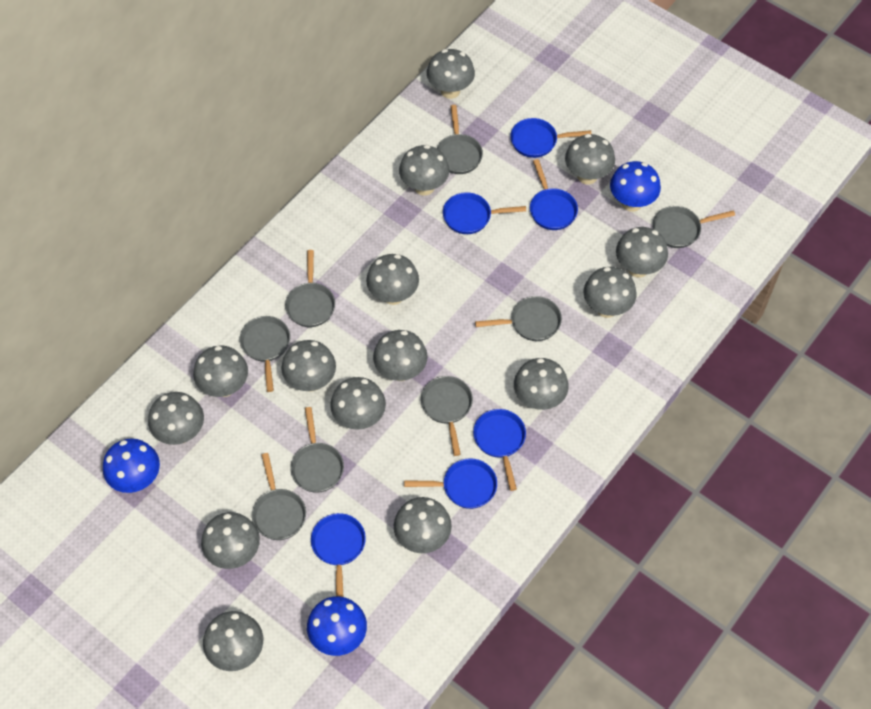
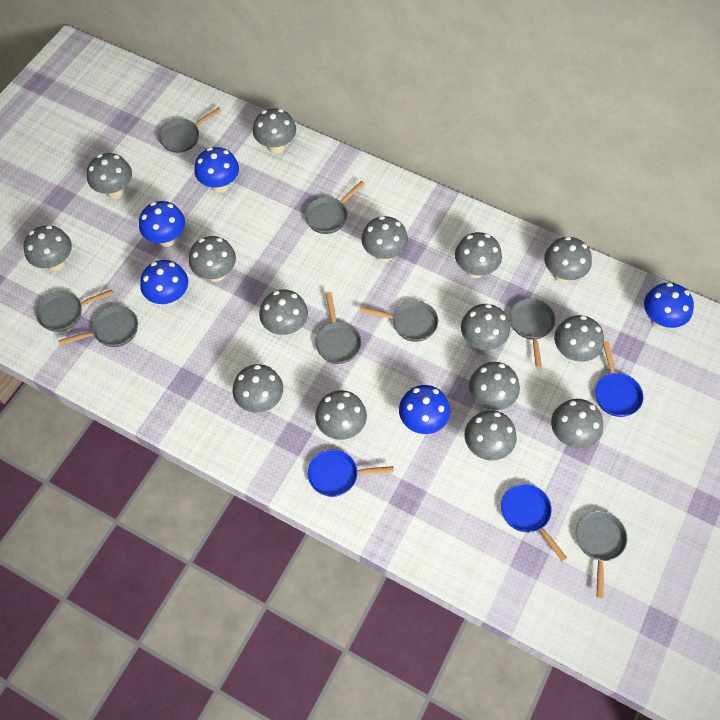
blue mushroom: 3 -> 5
blue pan: 6 -> 3

